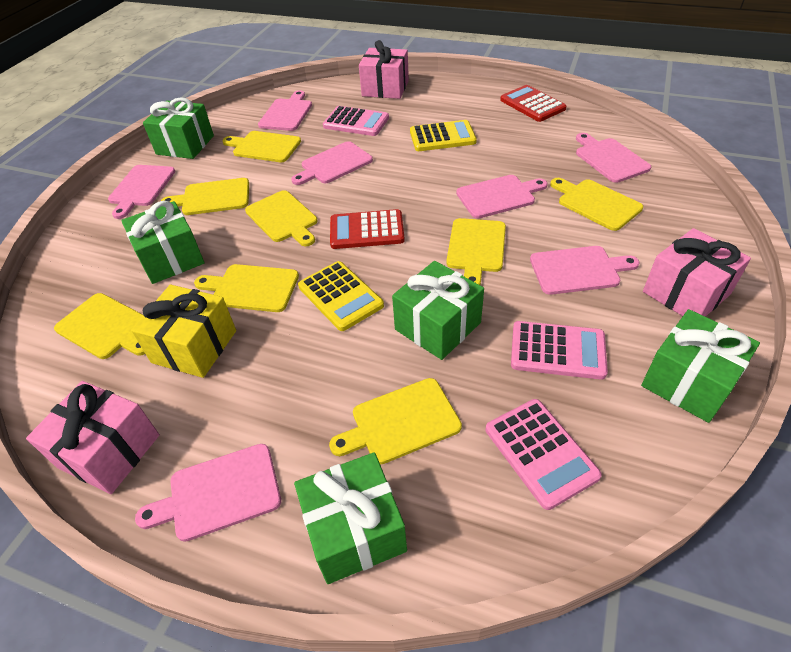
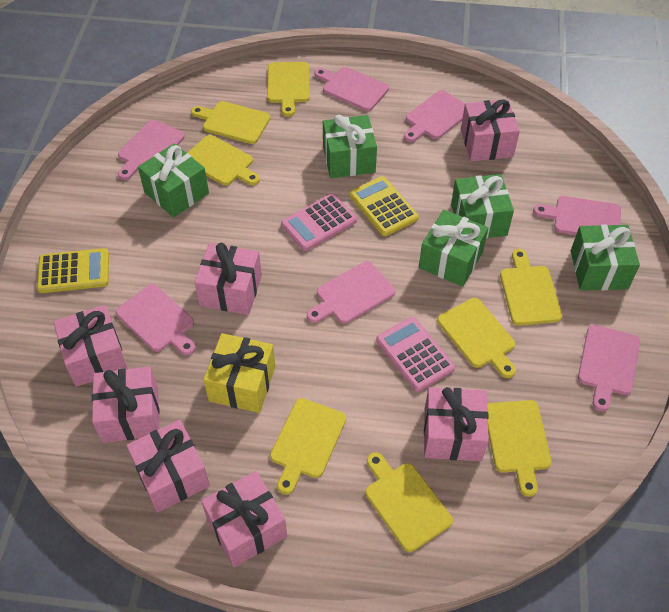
pink calculator: 3 -> 2
pink gift: 3 -> 7
red calculator: 2 -> 0

